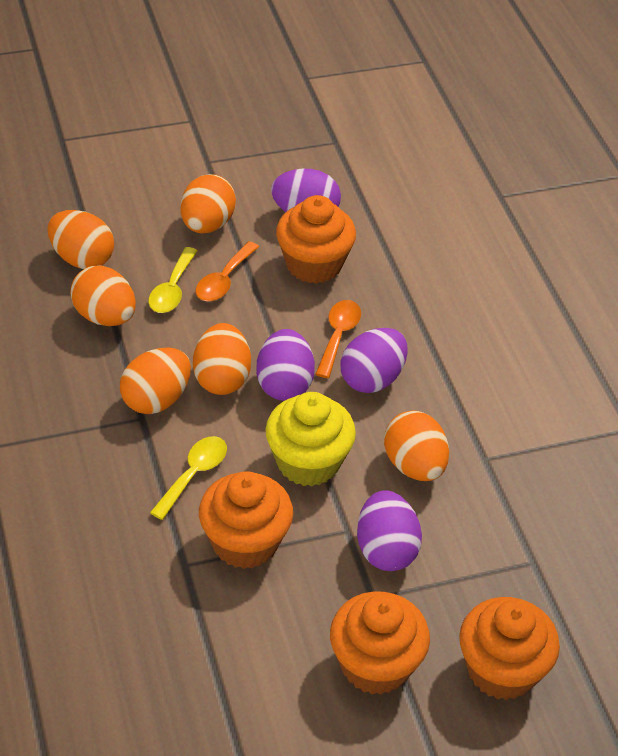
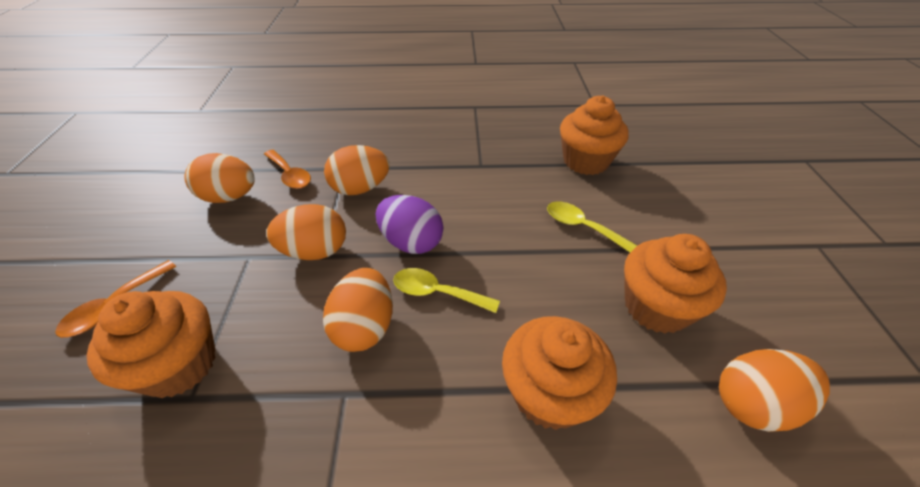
orange egg: 6 -> 5
purple egg: 4 -> 1
yellow cupcake: 1 -> 0

